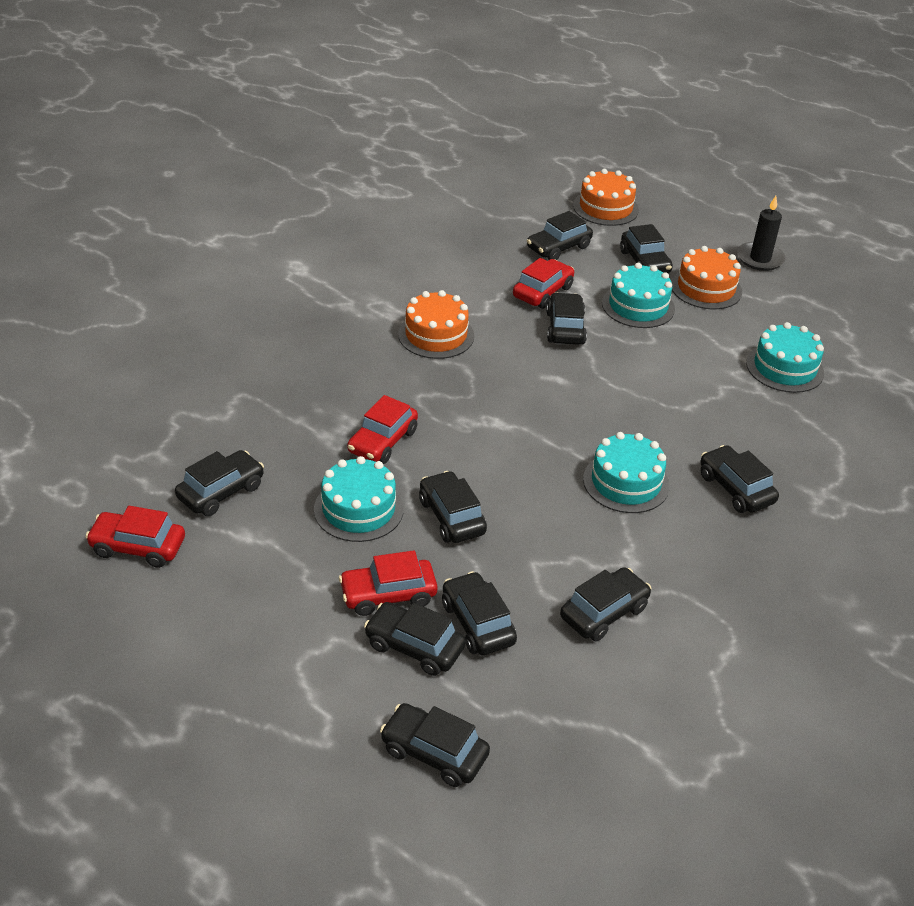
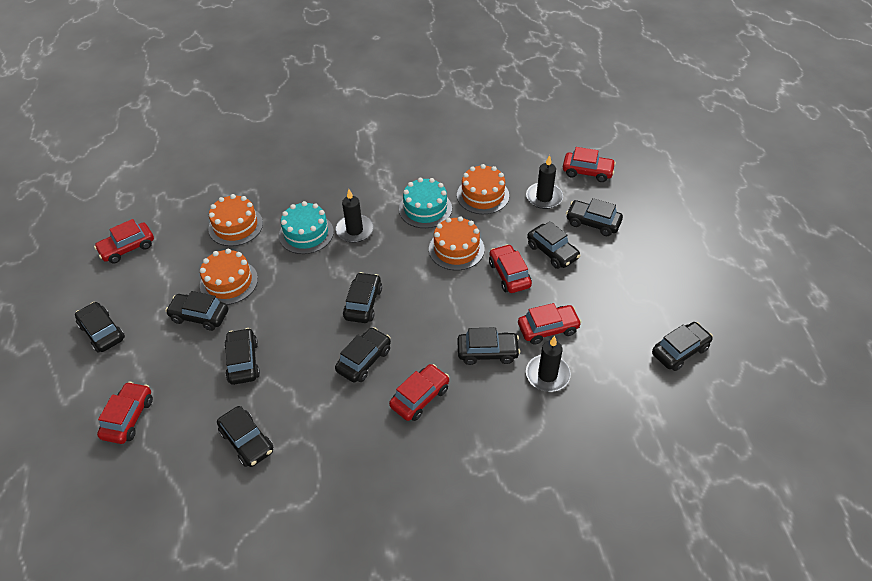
black candle: 1 -> 3
orange cake: 3 -> 4
red car: 4 -> 6
turquoise cake: 4 -> 2

